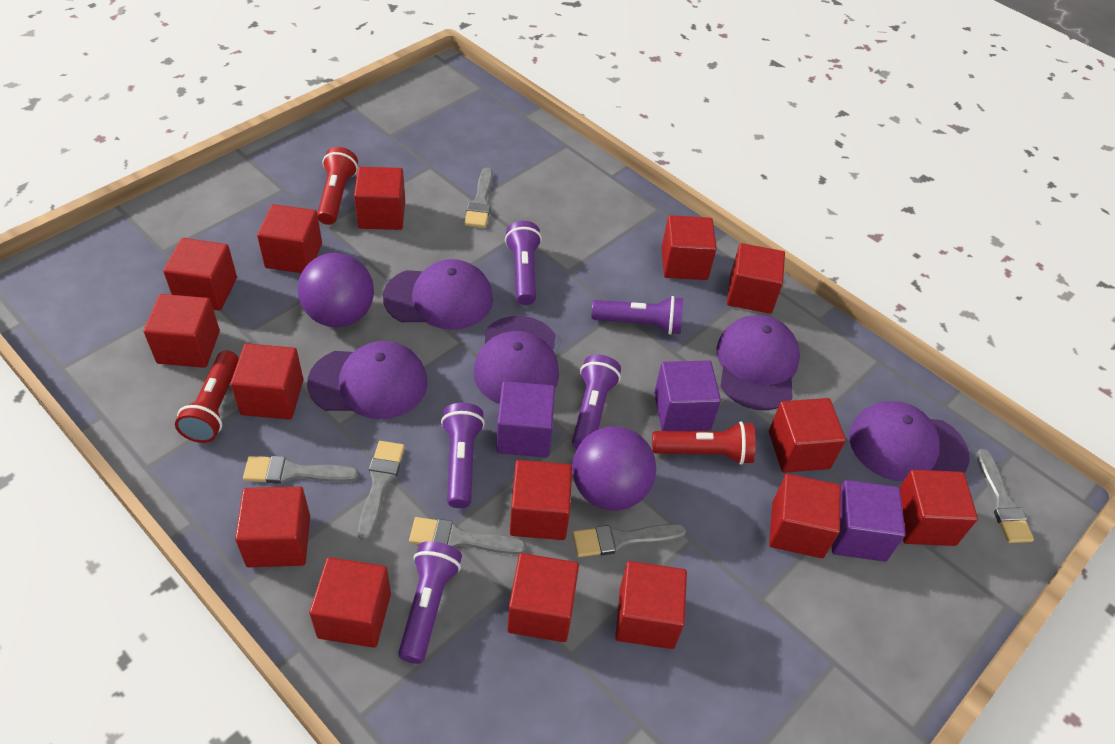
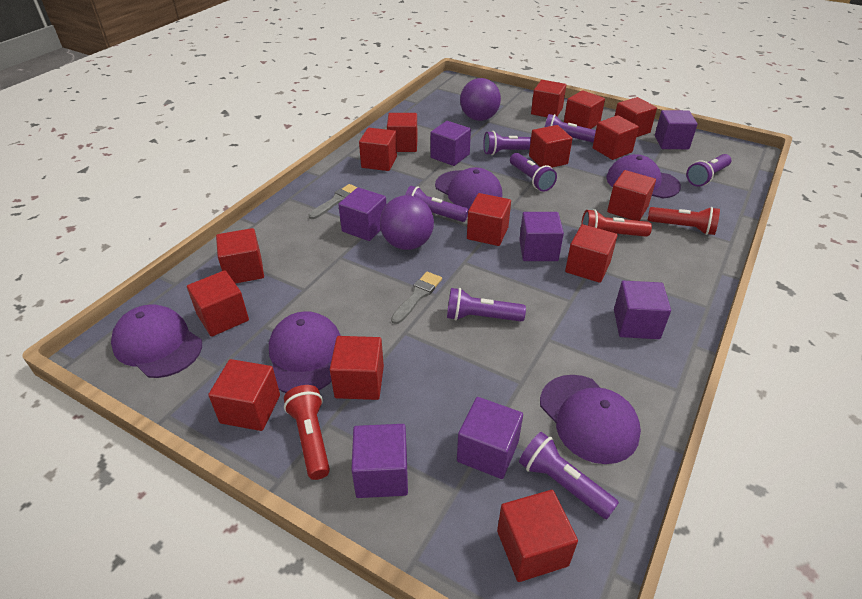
grey brush: 6 -> 2
purple cube: 3 -> 7
purple flashlight: 5 -> 7

